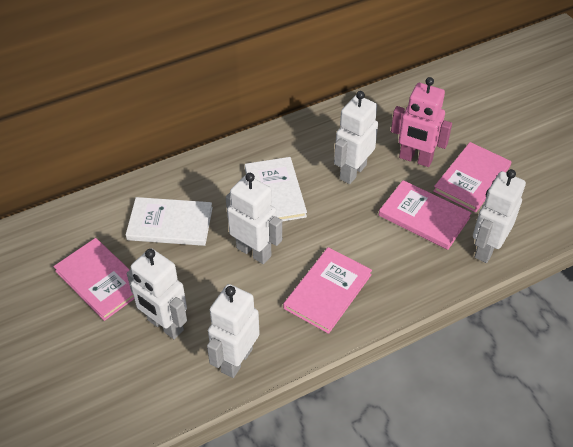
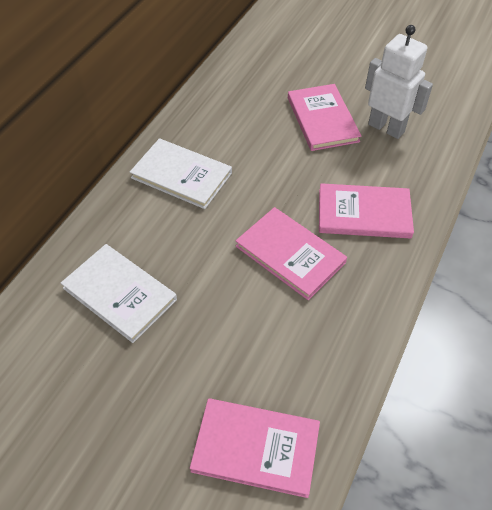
pink robot: 1 -> 0
white robot: 5 -> 1

